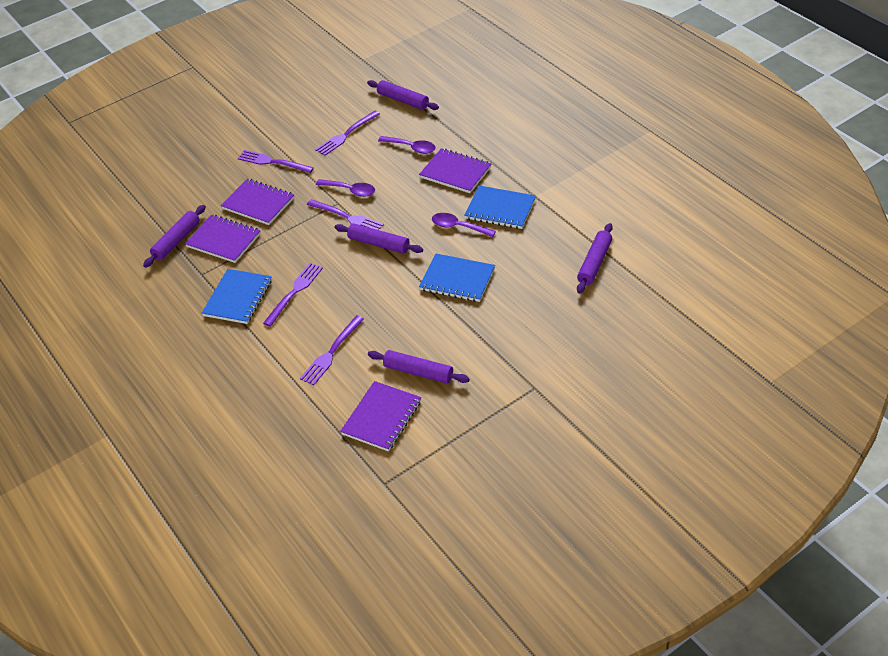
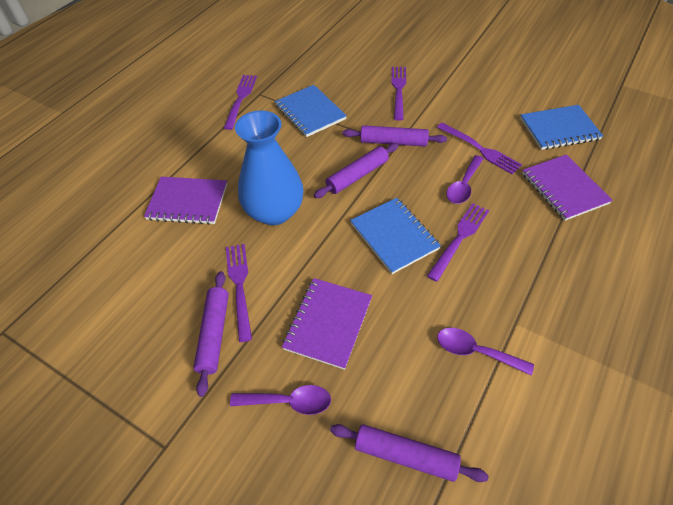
blue vase: 0 -> 1
purple notebook: 4 -> 3
purple rolling pin: 5 -> 4

